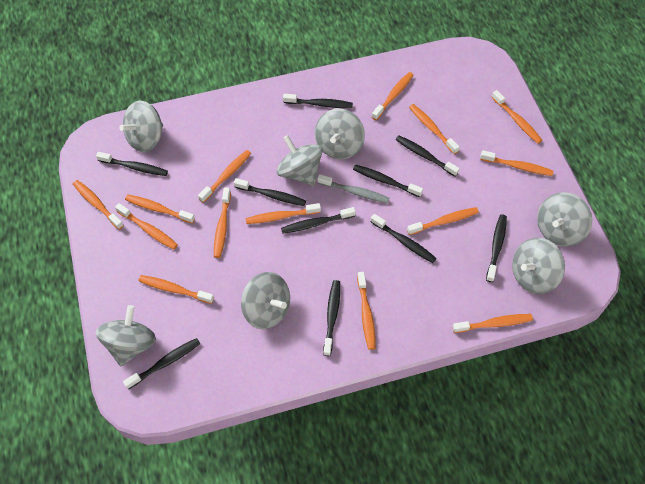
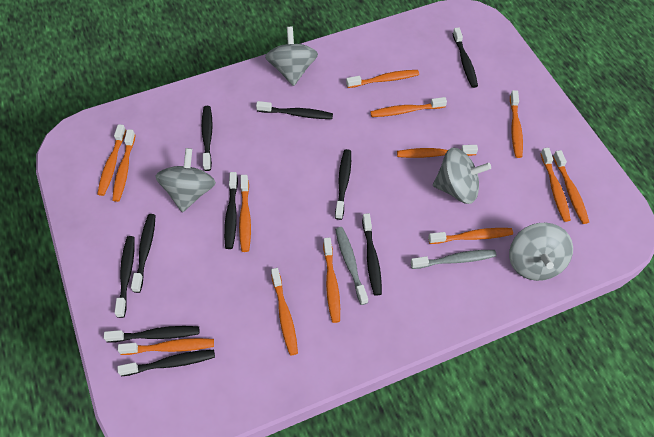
grey spinning top: 7 -> 4
grey toothbrush: 1 -> 2
orange toothbrush: 14 -> 13

